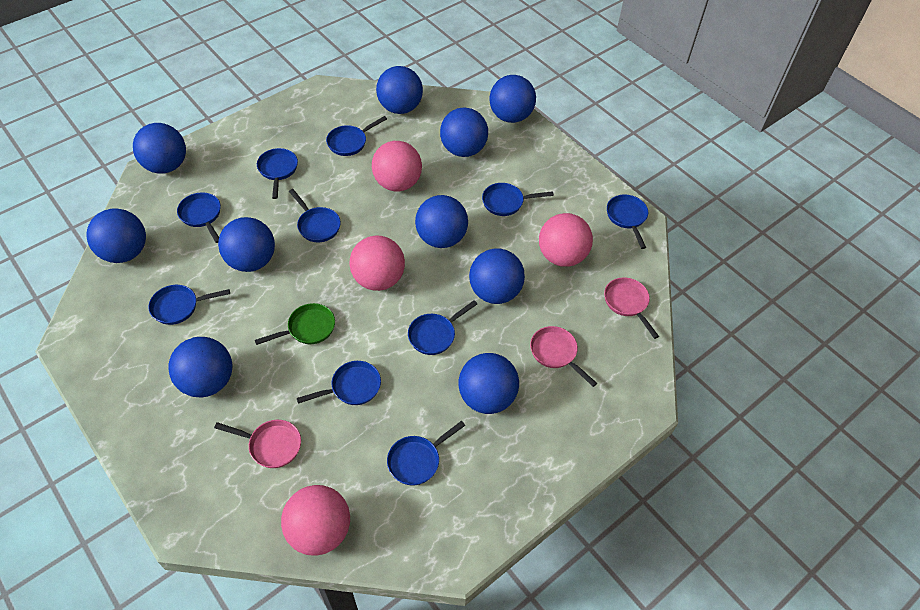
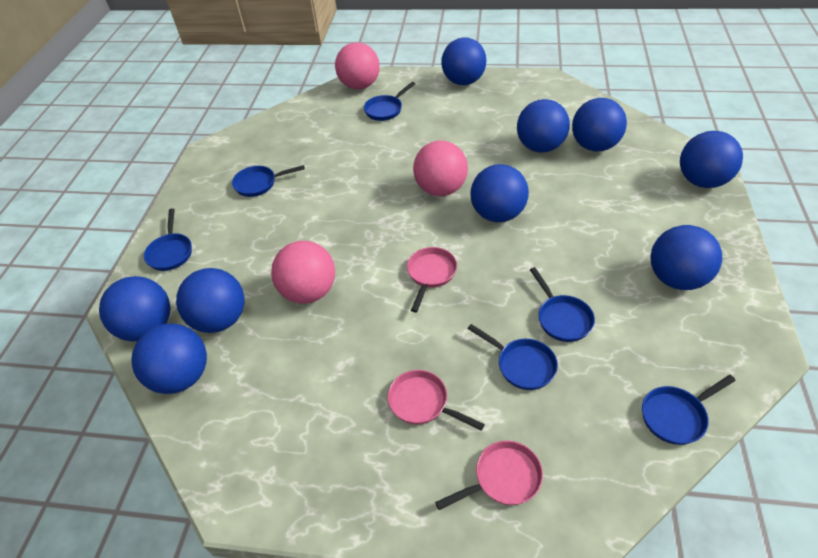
blue ball: 10 -> 9
blue pan: 10 -> 6
green pan: 1 -> 0
pink ball: 4 -> 3

